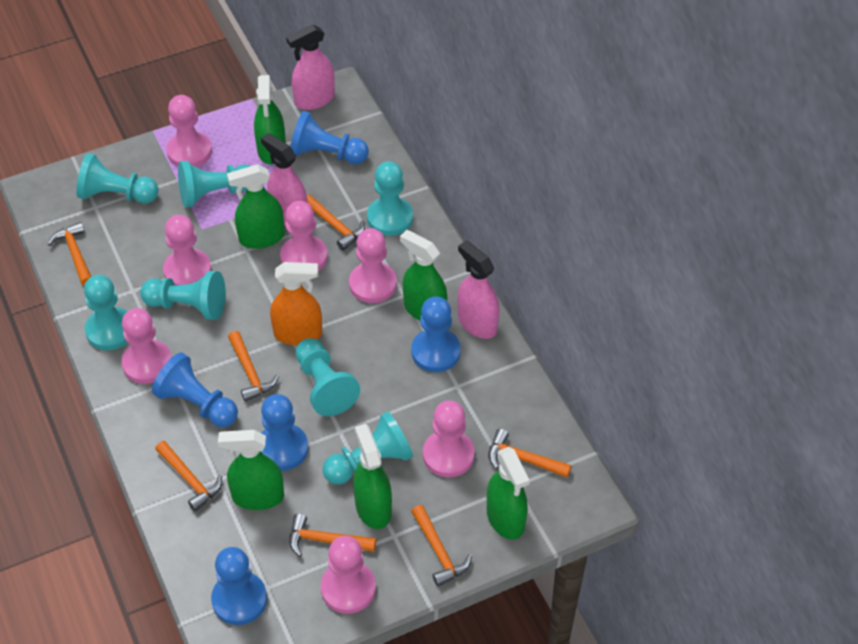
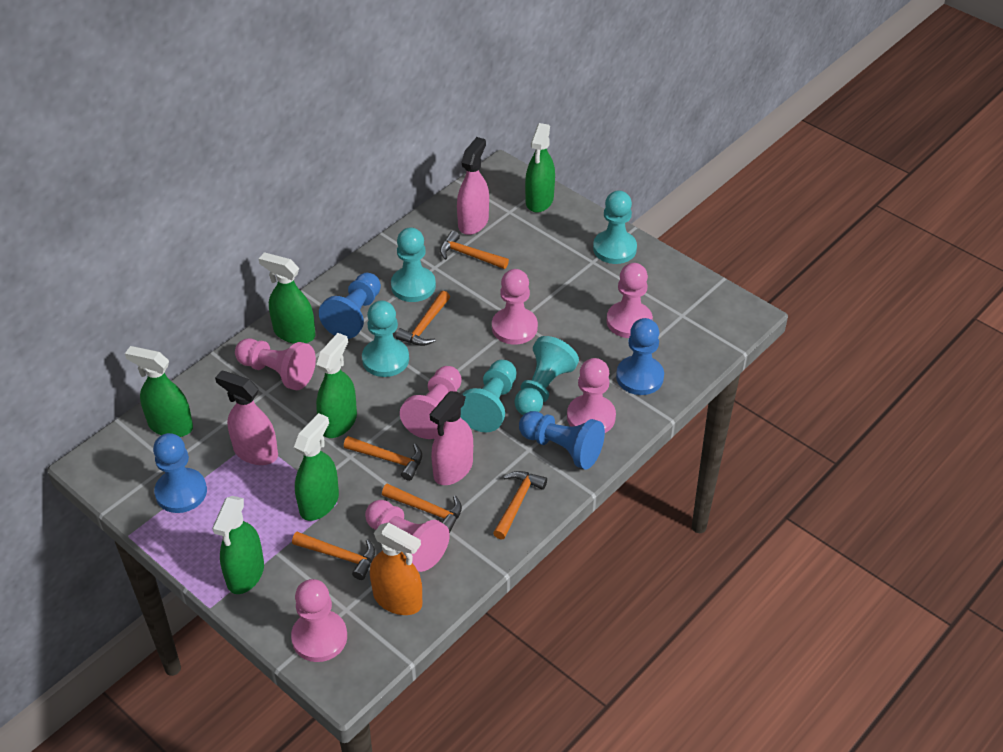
blue pawn: 5 -> 4
orange hammer: 7 -> 6
turquoise pawn: 7 -> 5

